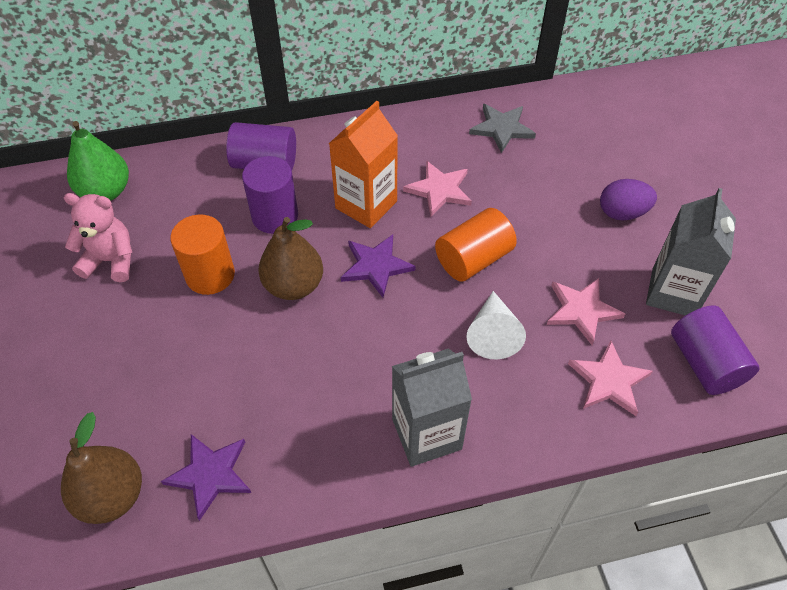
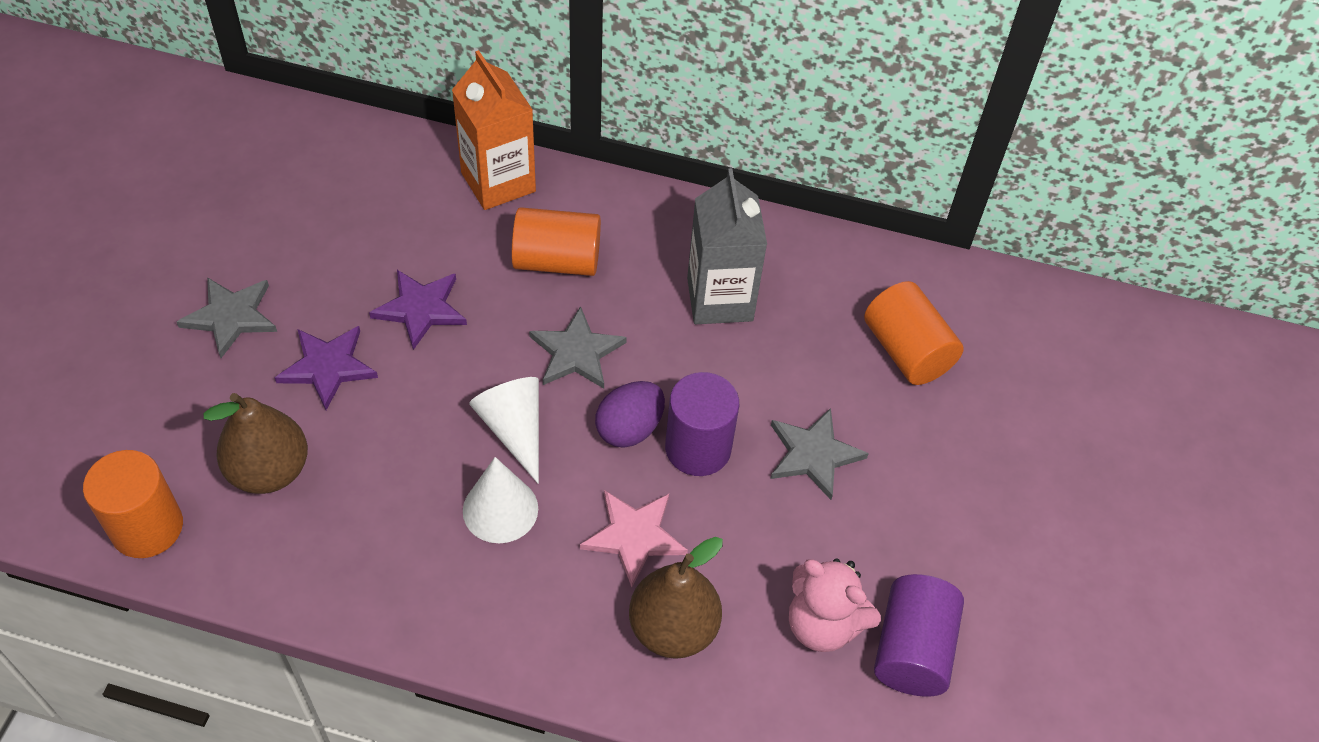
green pear: 1 -> 0
grey carton: 2 -> 1
grey star: 1 -> 3
orange cylinder: 2 -> 3
pink star: 3 -> 1
purple cylinder: 3 -> 2
white cone: 1 -> 2

